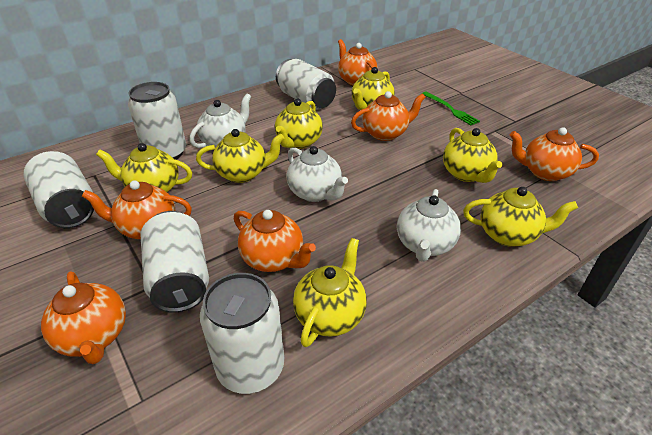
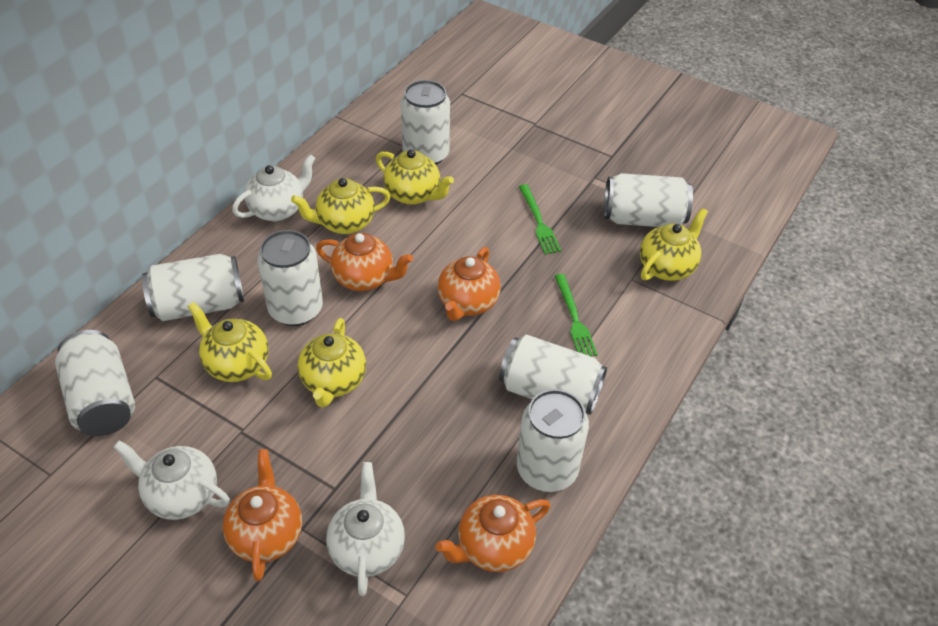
green fork: 1 -> 2
orange teapot: 6 -> 4
white can: 5 -> 7
yellow teapot: 7 -> 5

